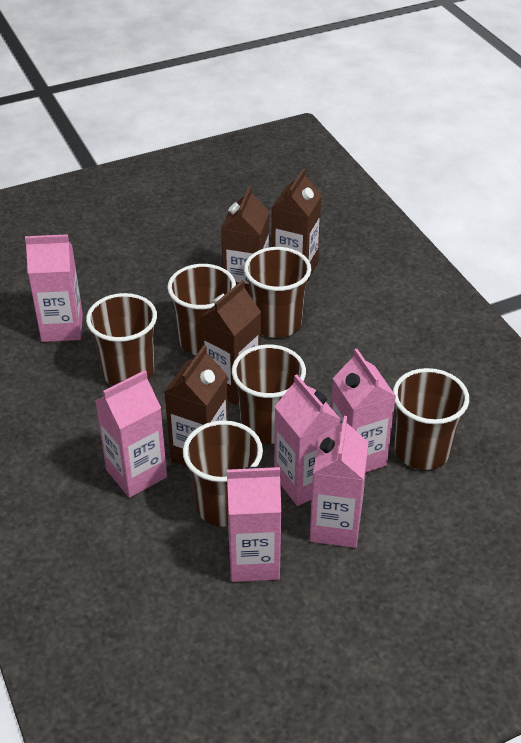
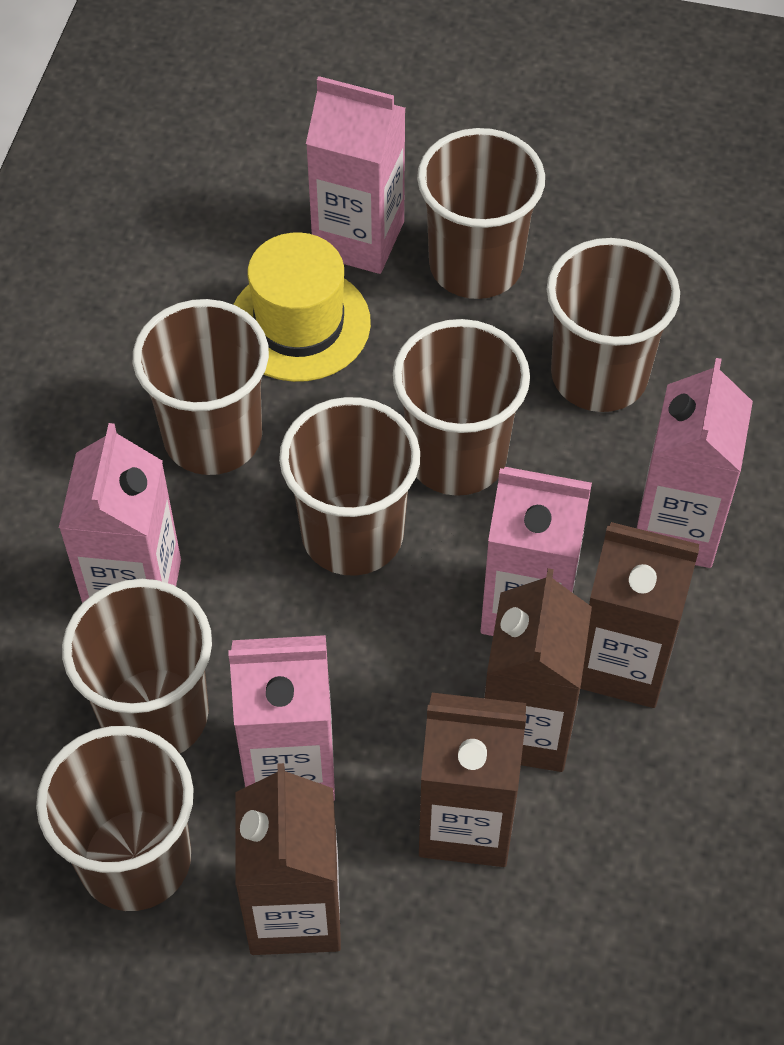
brown cup: 6 -> 7
pink carton: 6 -> 5
yellow hat: 0 -> 1

